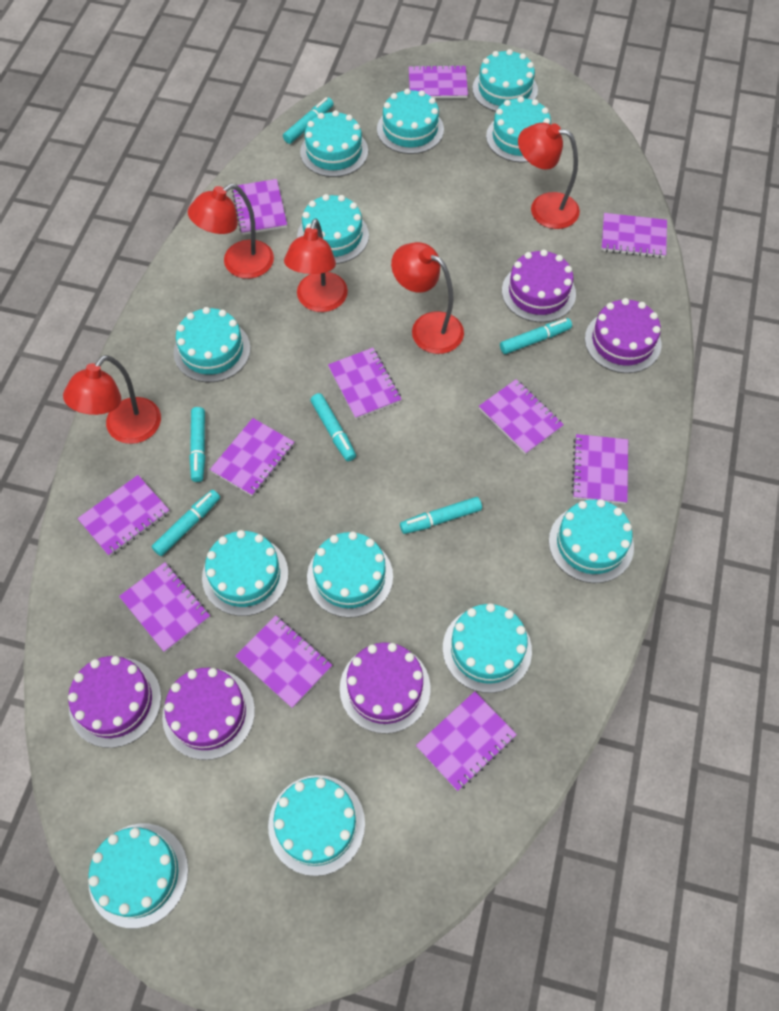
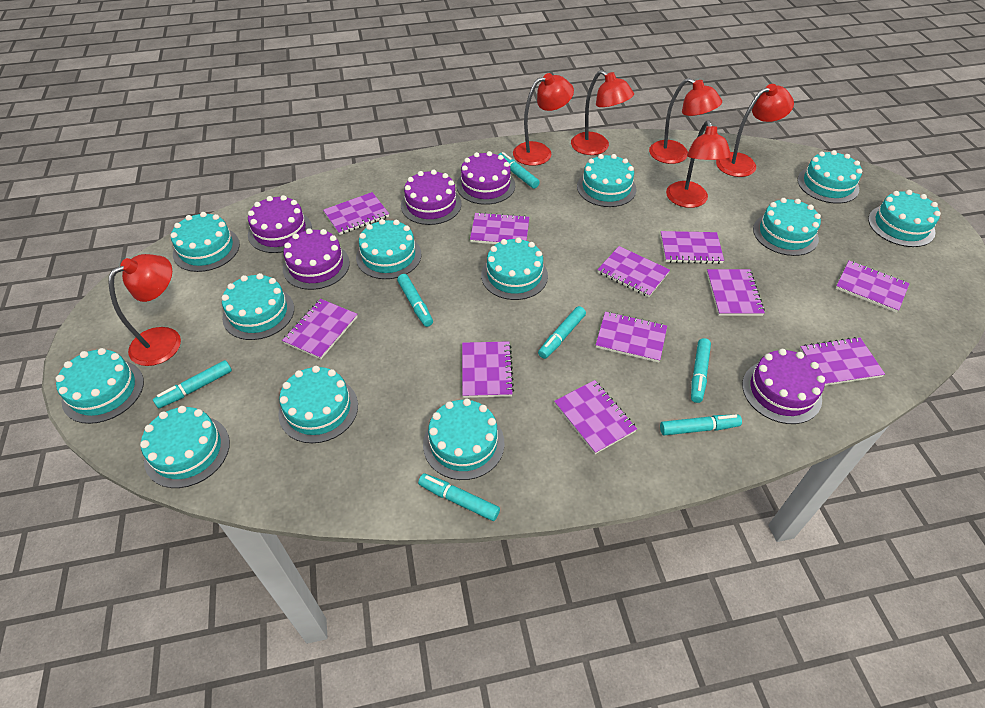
red lamp: 5 -> 6
turquoise marker: 6 -> 7

